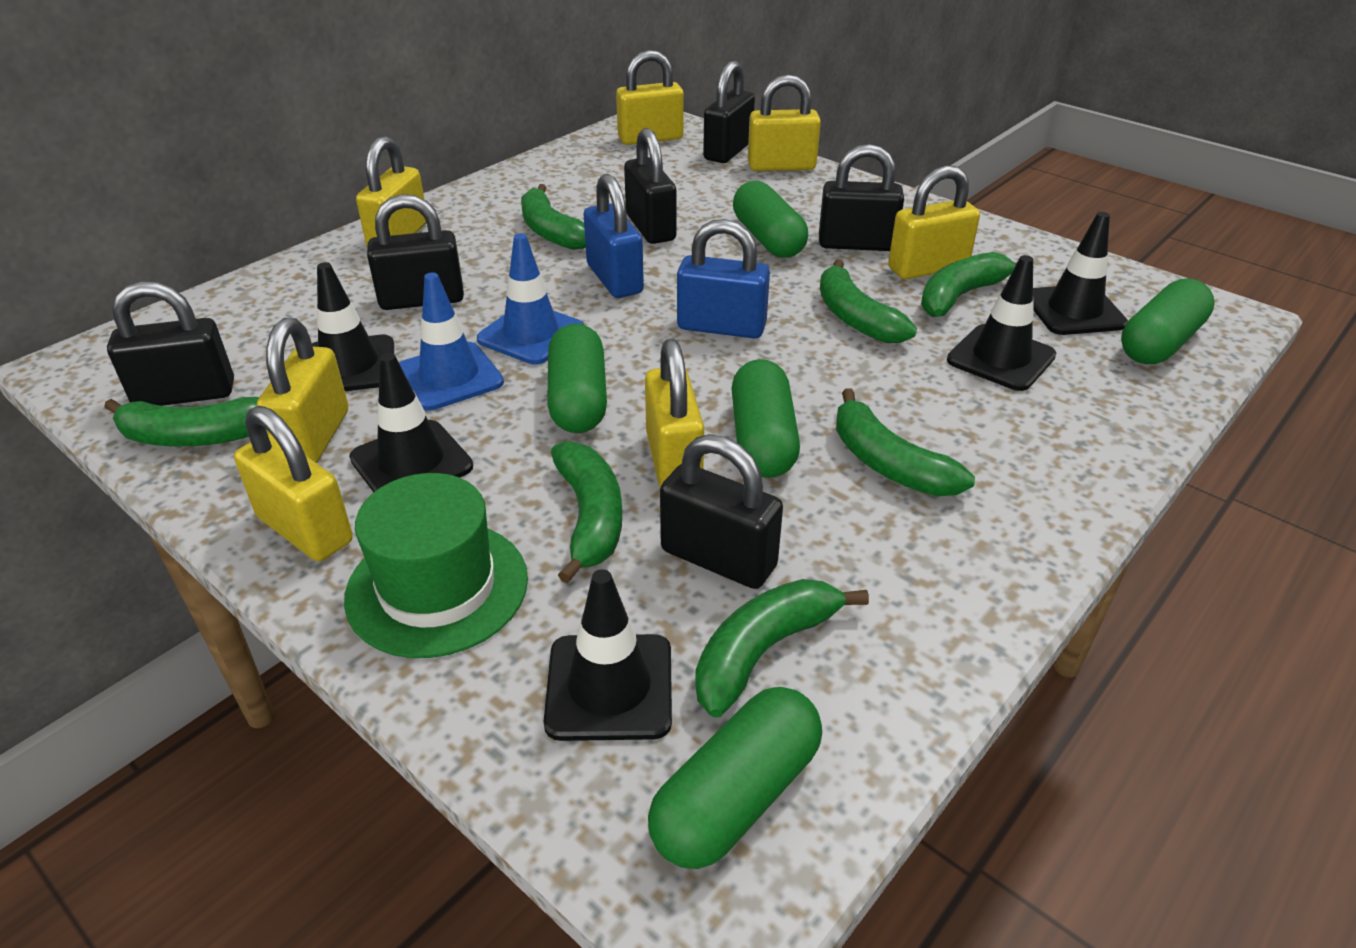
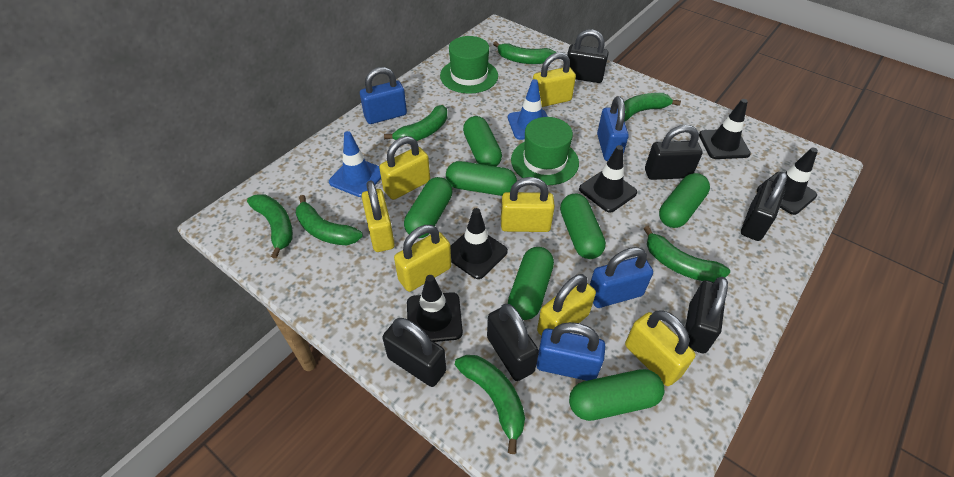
blue padlock: 2 -> 4
green capsule: 5 -> 7
green hat: 1 -> 2

